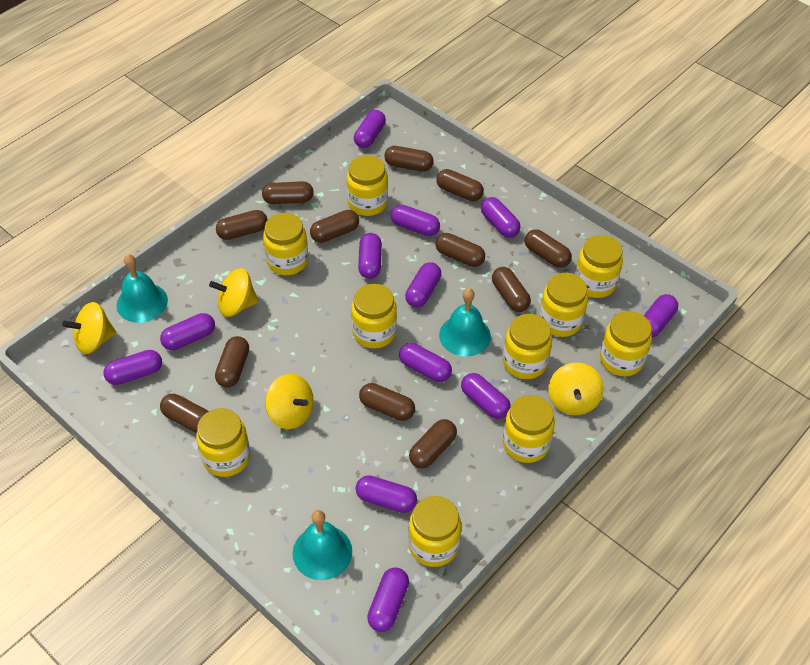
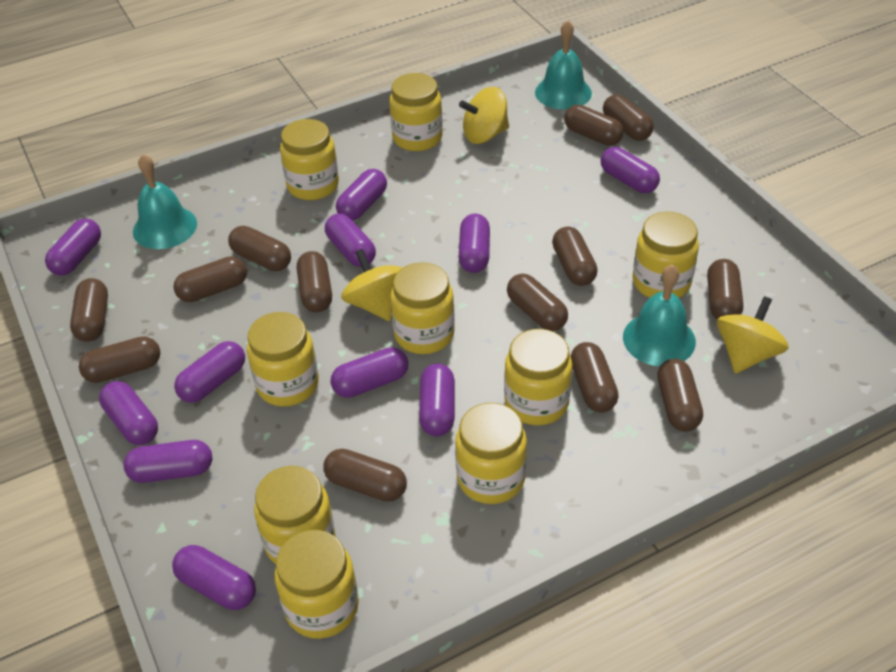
brown capsule: 12 -> 13
purple capsule: 12 -> 11
yellow jar: 10 -> 9
yellow spinning top: 4 -> 3

